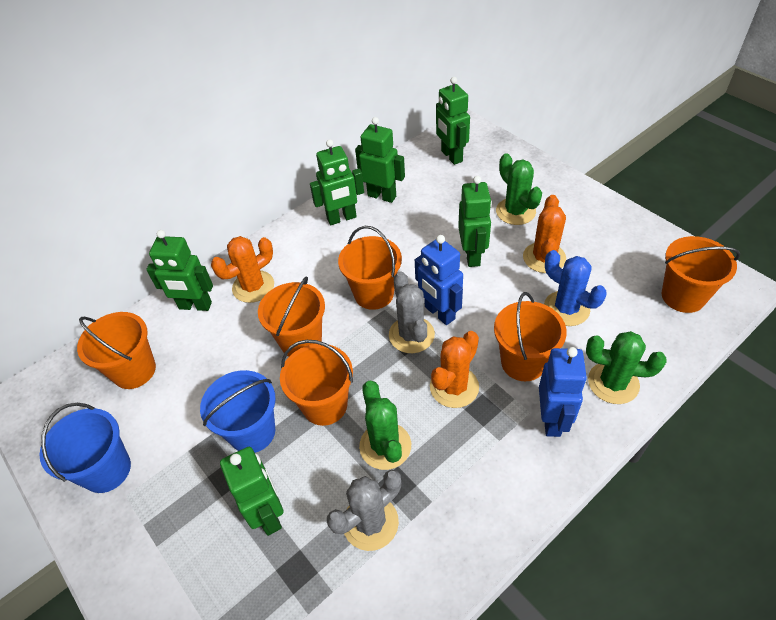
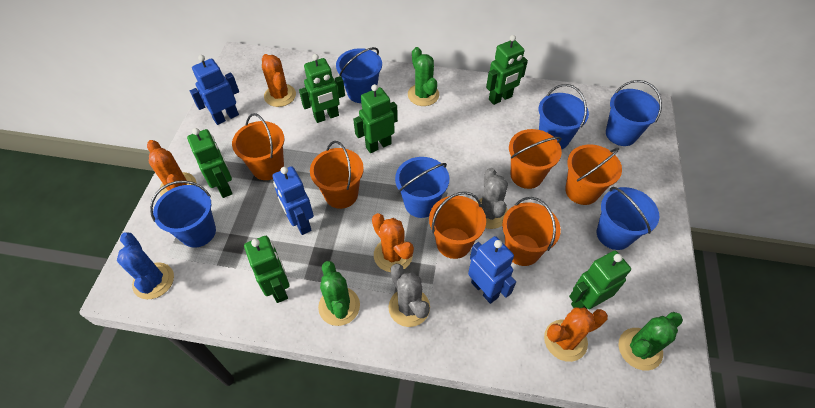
blue bucket: 2 -> 6
blue robot: 2 -> 3
orange cactus: 3 -> 4

